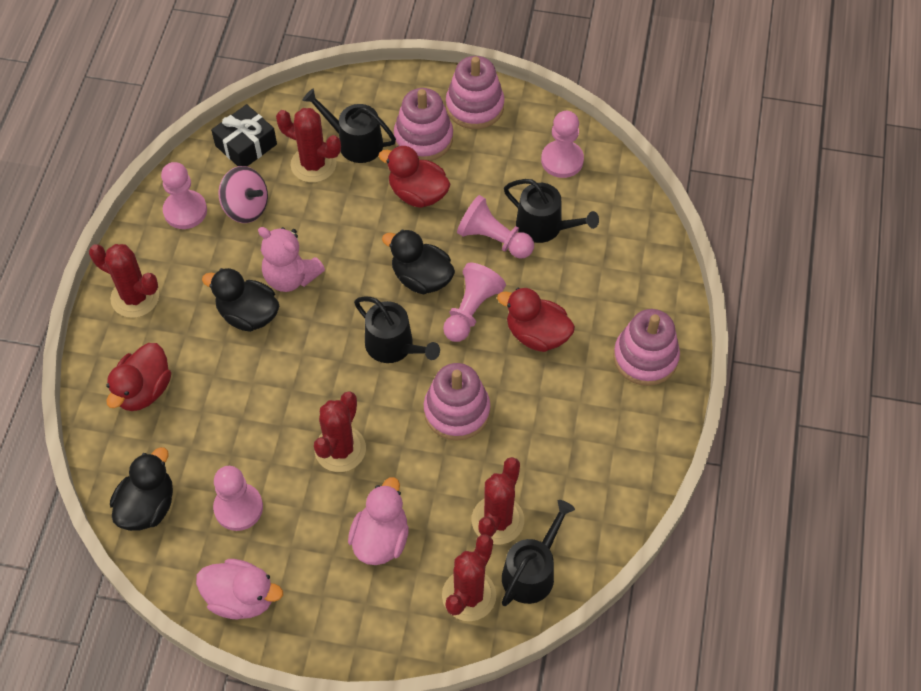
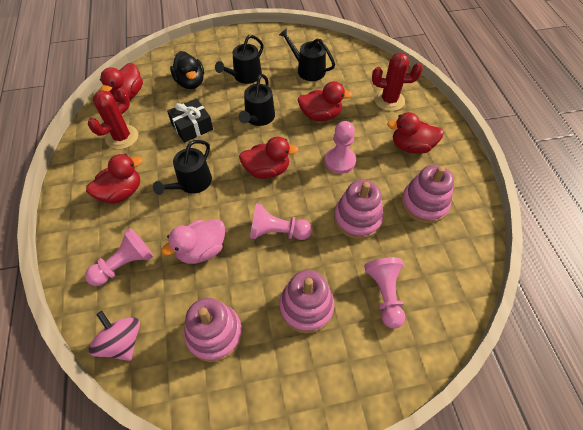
black duck: 3 -> 1
pink duck: 2 -> 1
pink pawn: 5 -> 4
pink teddy bear: 1 -> 0
red cactus: 5 -> 2
red duck: 3 -> 5

